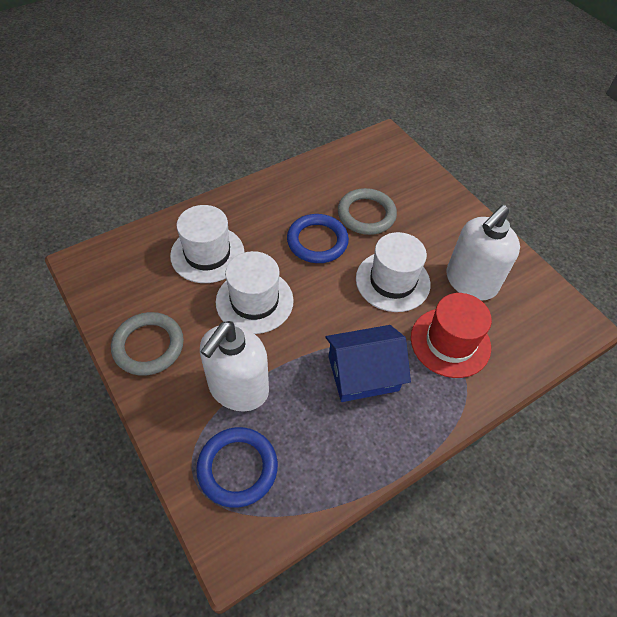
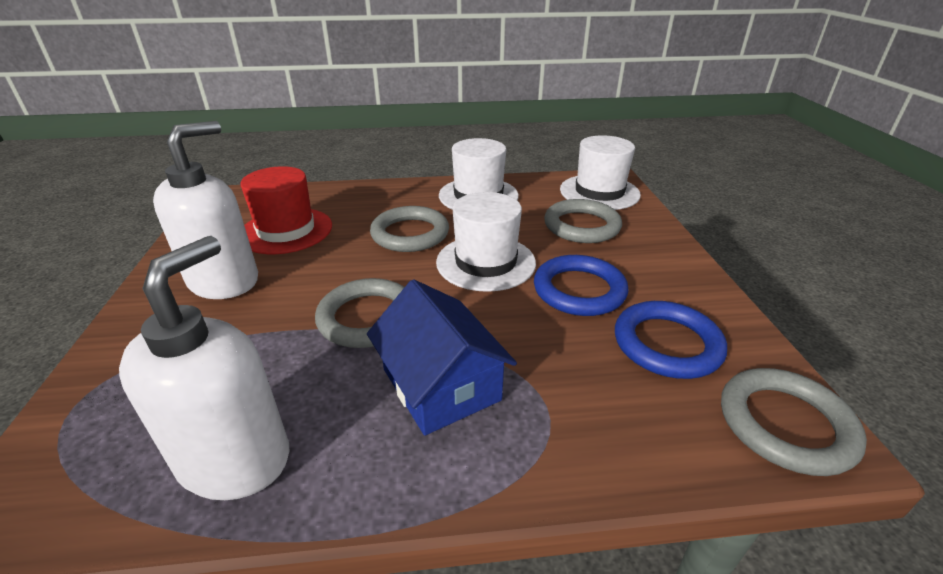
grey ring: 2 -> 4

